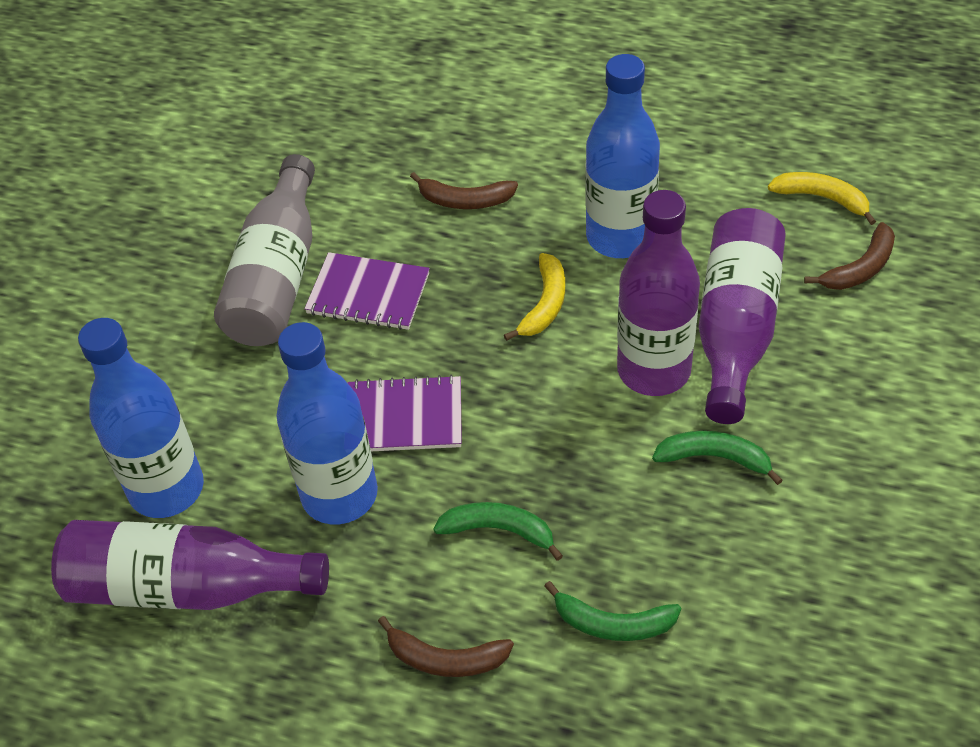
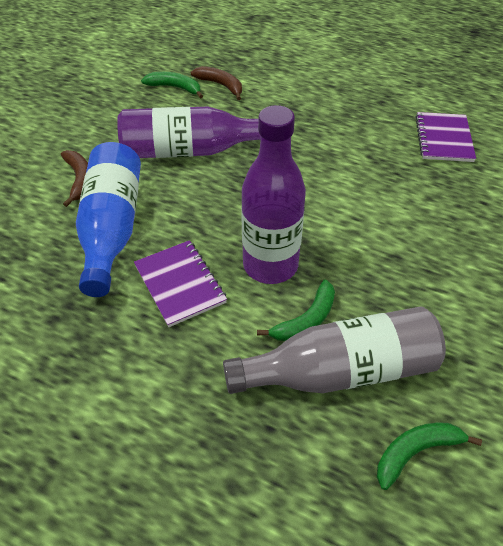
blue bottle: 3 -> 1
brown banana: 3 -> 2
purple bottle: 3 -> 2
yellow banana: 2 -> 0

